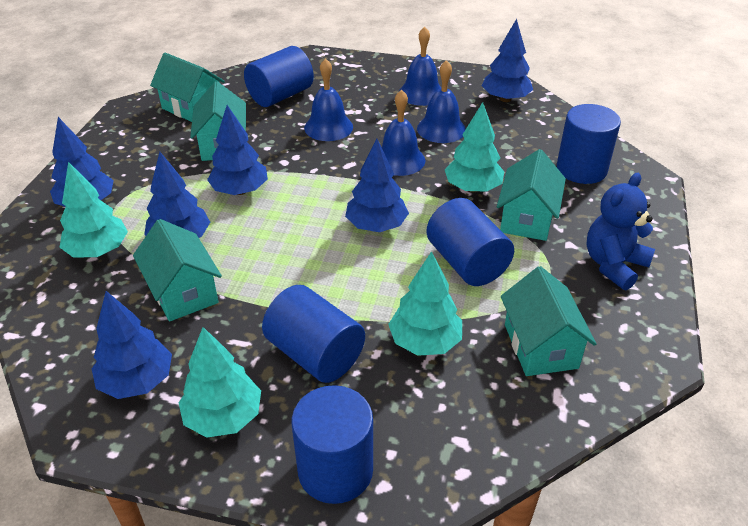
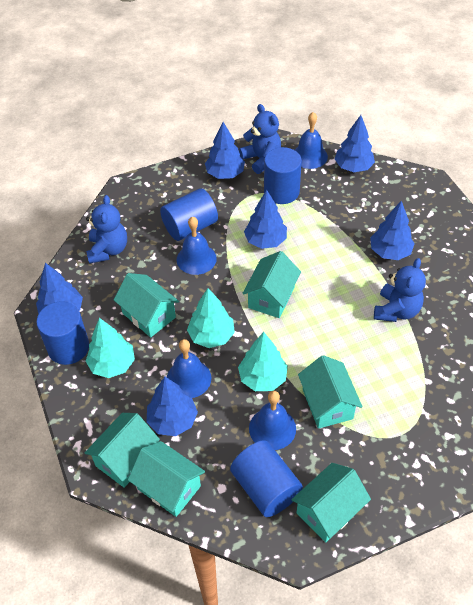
blue cylinder: 5 -> 4
blue teddy bear: 1 -> 3
turquoise house: 5 -> 6
turquoise tree: 4 -> 3

